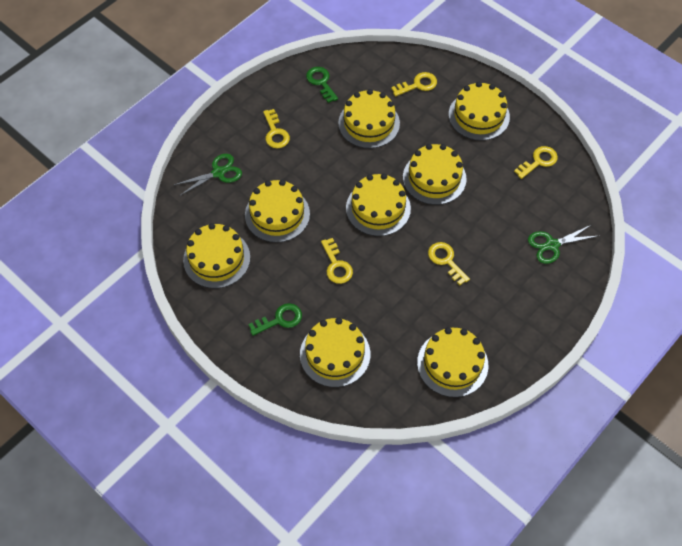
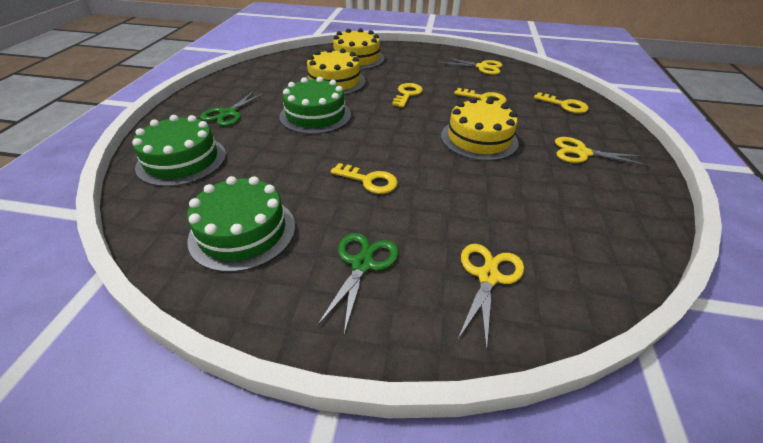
green cake: 0 -> 3
green key: 2 -> 0
yellow cake: 8 -> 3
yellow key: 5 -> 4
yellow scissors: 0 -> 3

